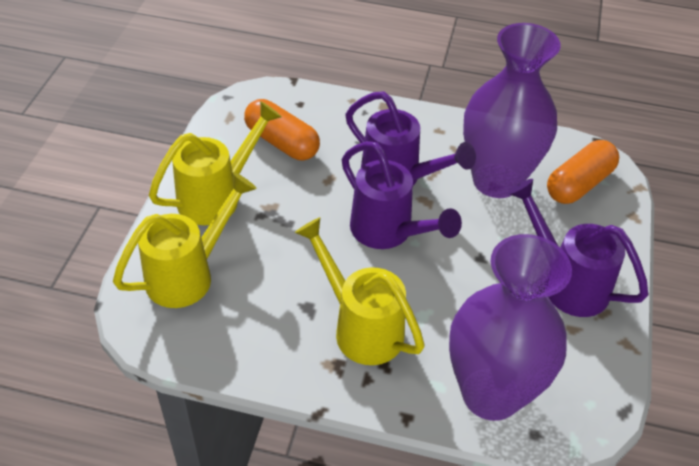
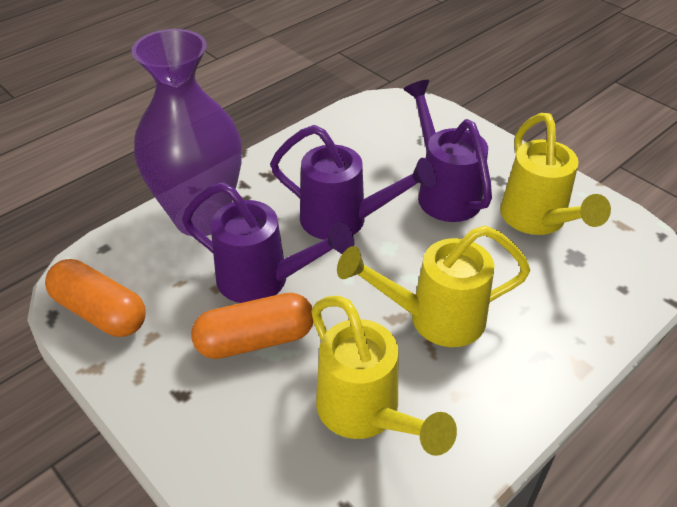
purple vase: 2 -> 1

